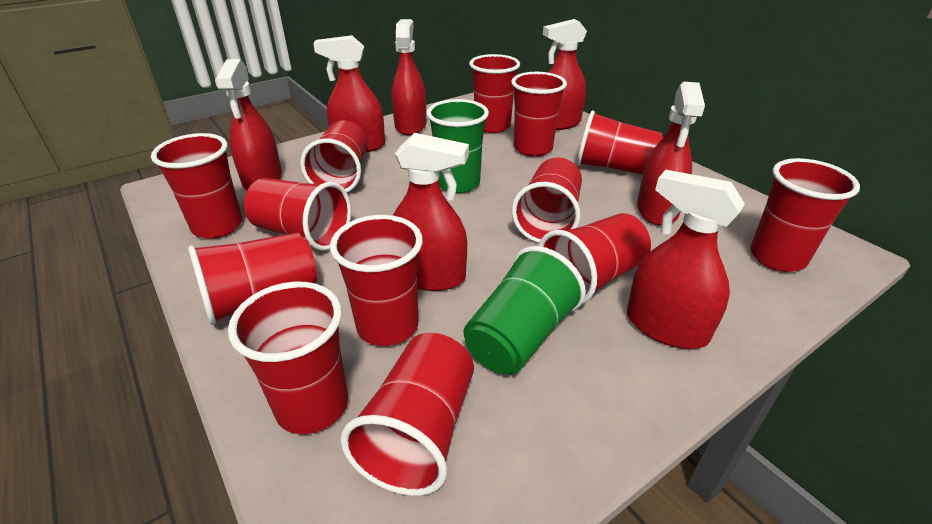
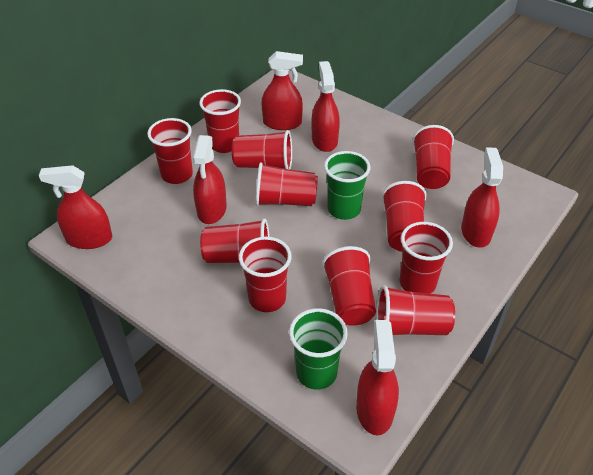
red cup: 13 -> 11
red spray bottle: 7 -> 6

